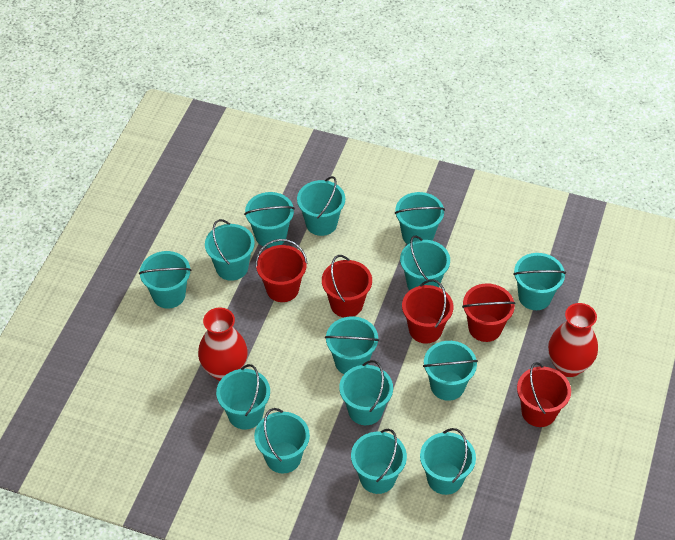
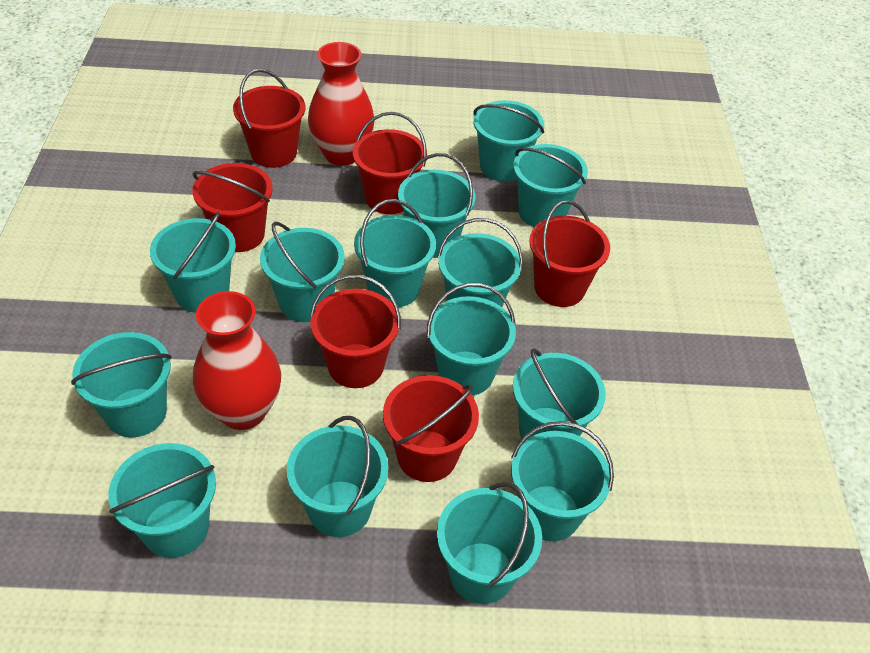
red bucket: 5 -> 6

